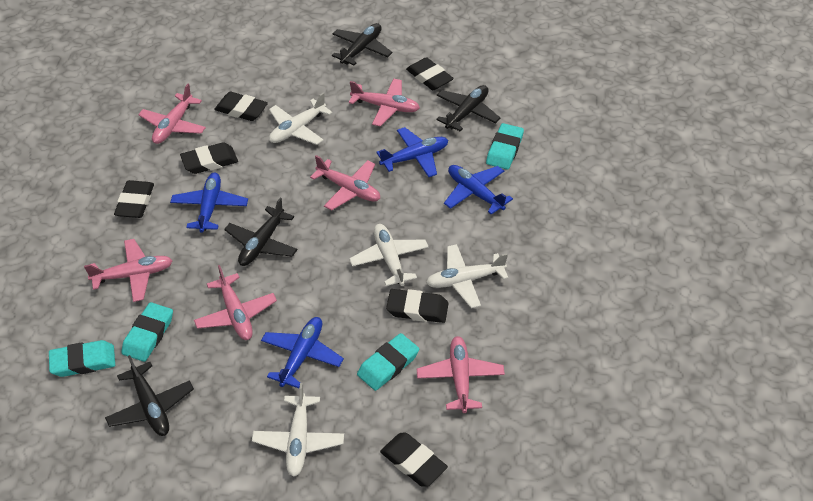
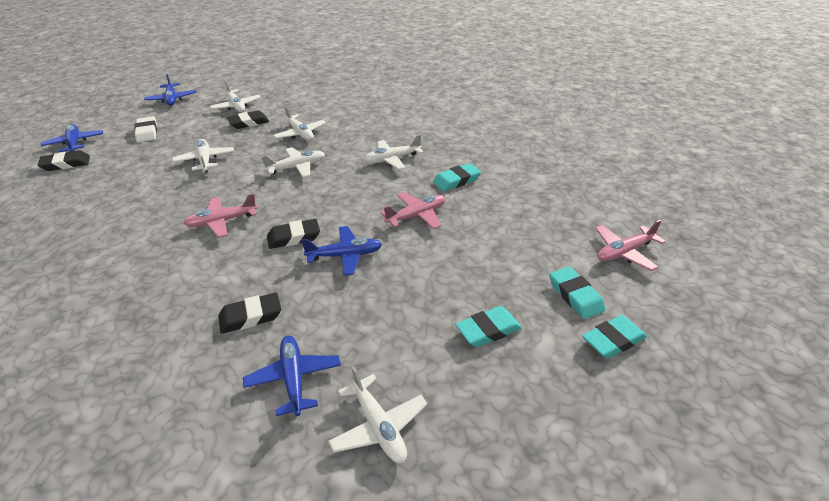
black eraser: 6 -> 4
black plane: 4 -> 0
pink plane: 6 -> 3
white eraser: 0 -> 1
white plane: 4 -> 6

